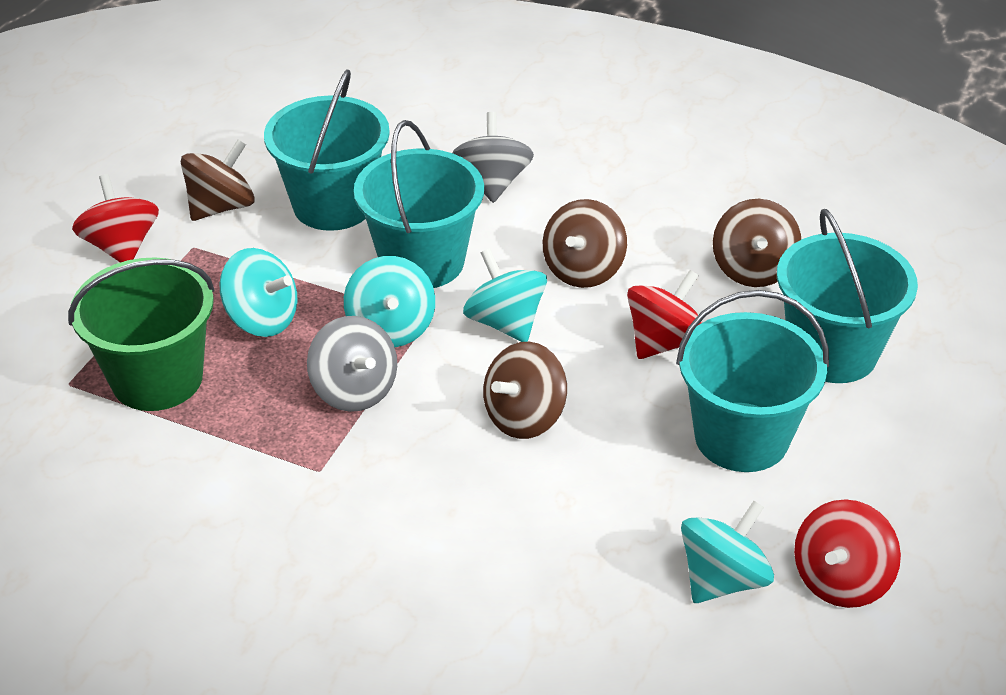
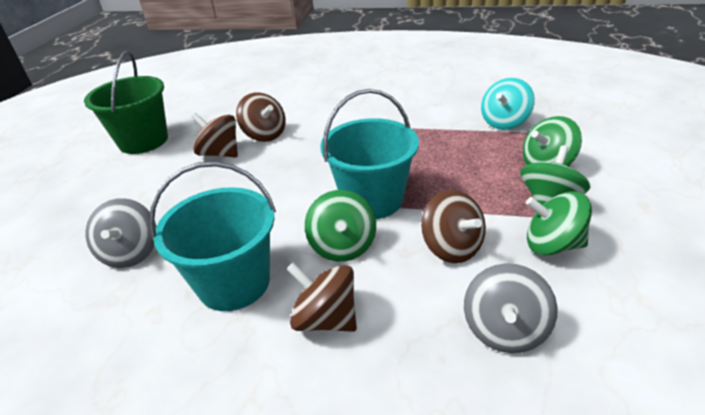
green spinning top: 0 -> 4
red spinning top: 3 -> 0
turquoise bucket: 4 -> 2
turquoise spinning top: 4 -> 1

